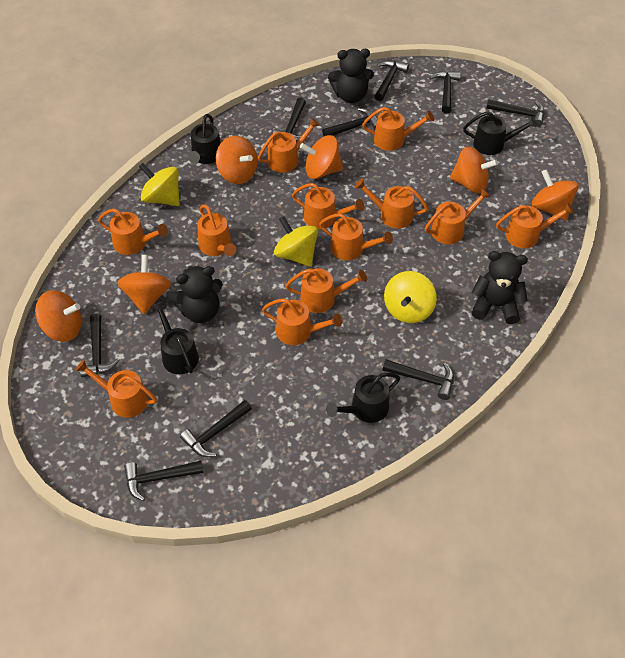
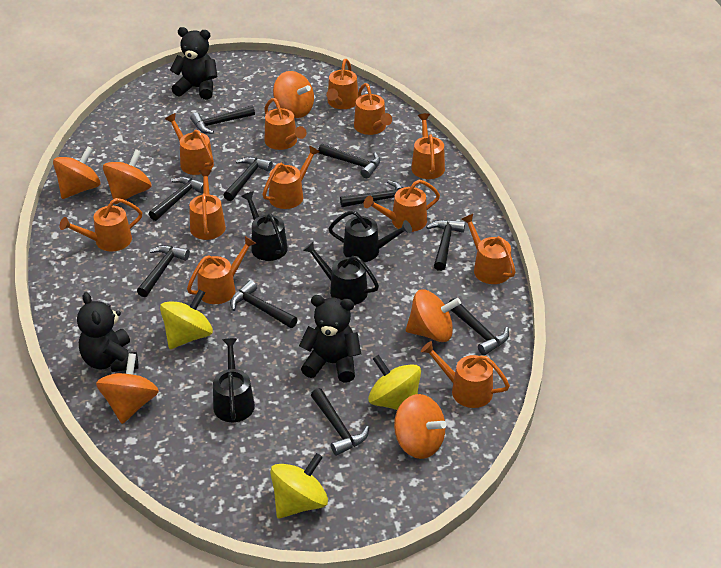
black hammer: 9 -> 10

